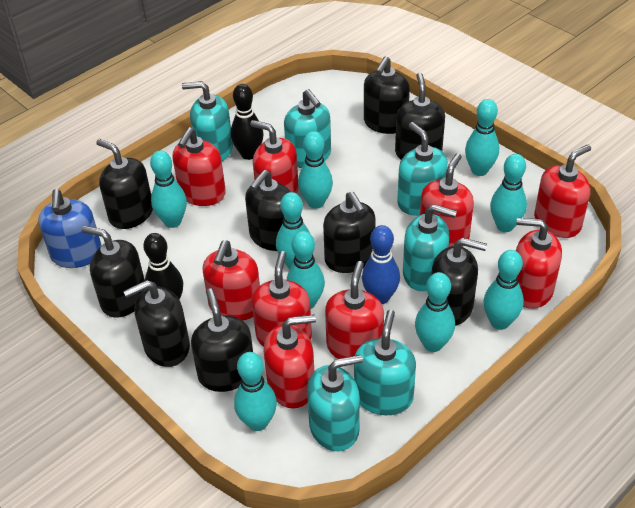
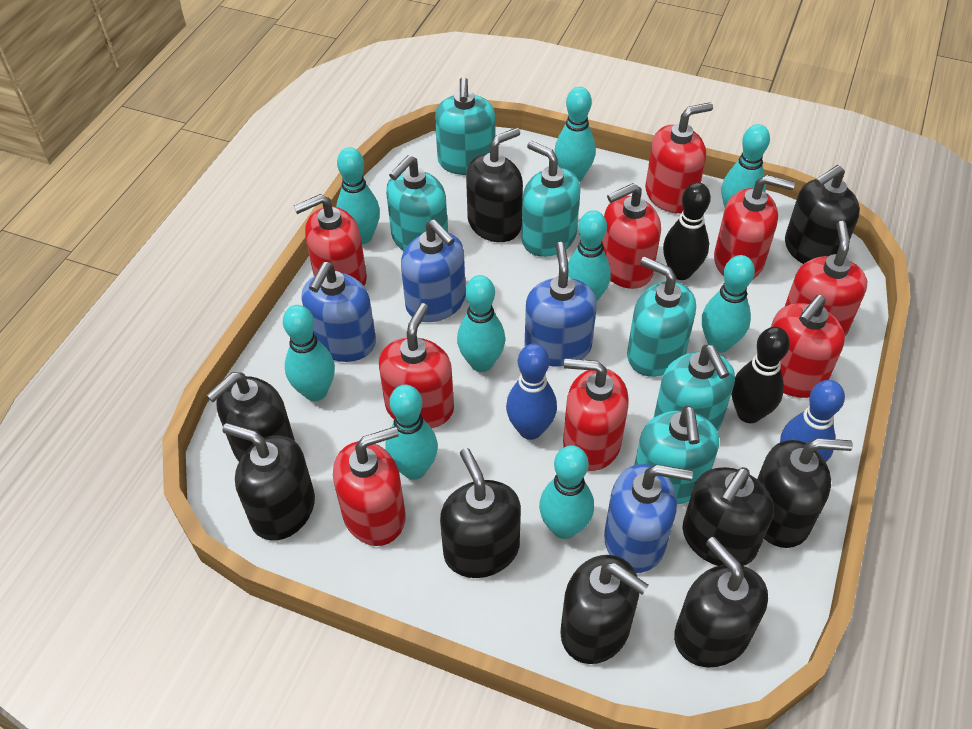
blue bowling pin: 1 -> 2
blue soap dispenser: 1 -> 4

